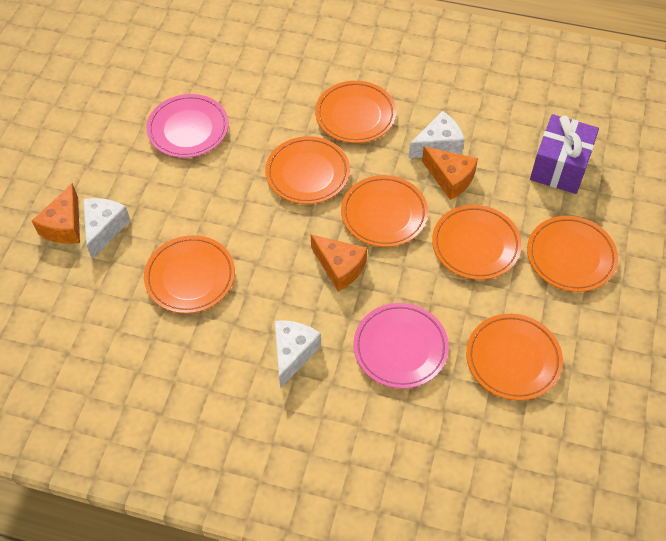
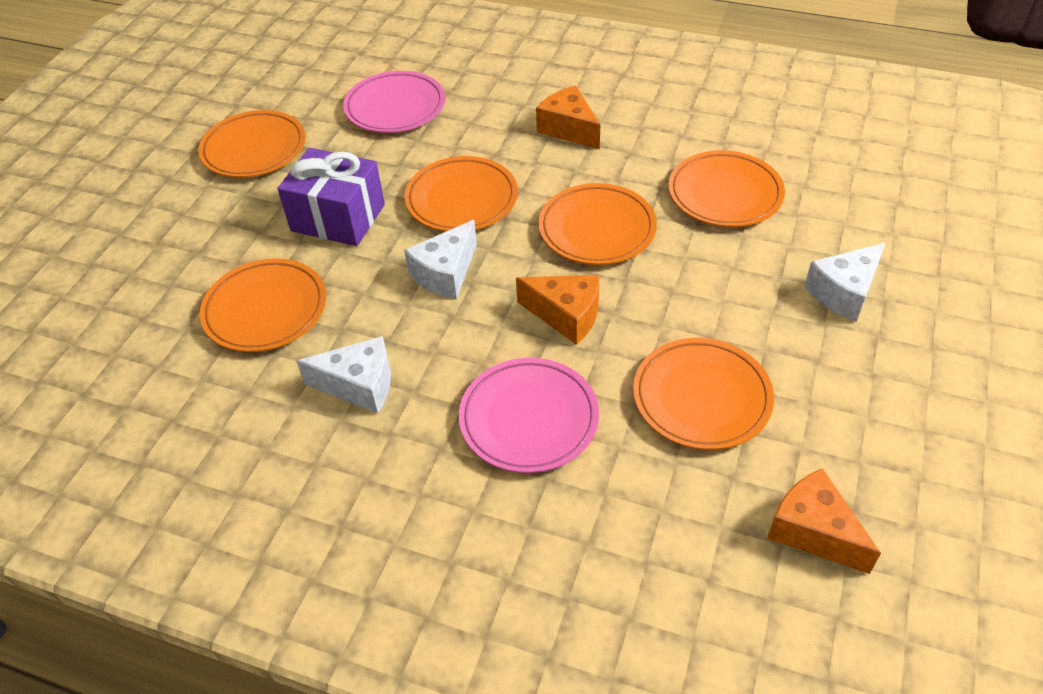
orange plate: 7 -> 6

